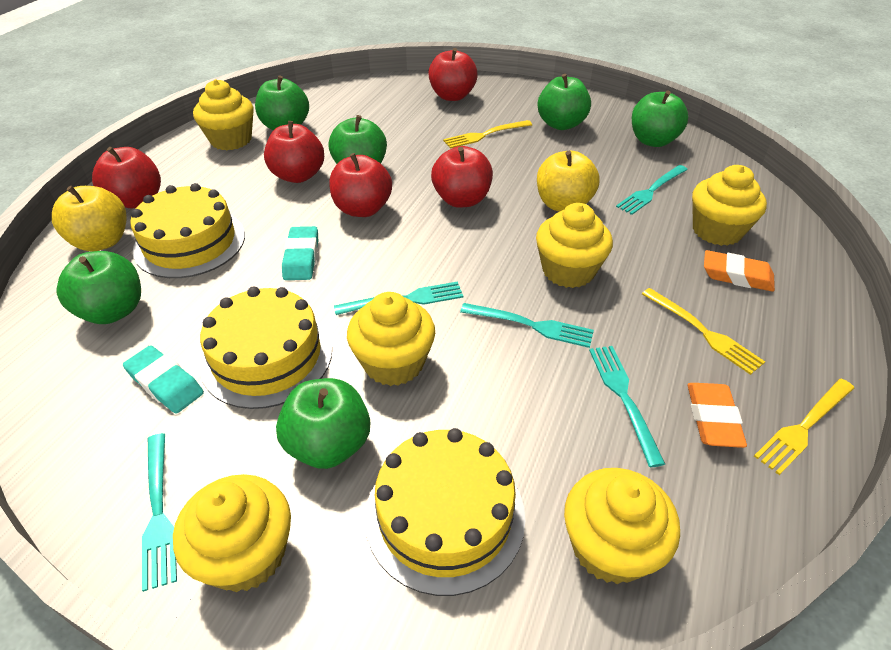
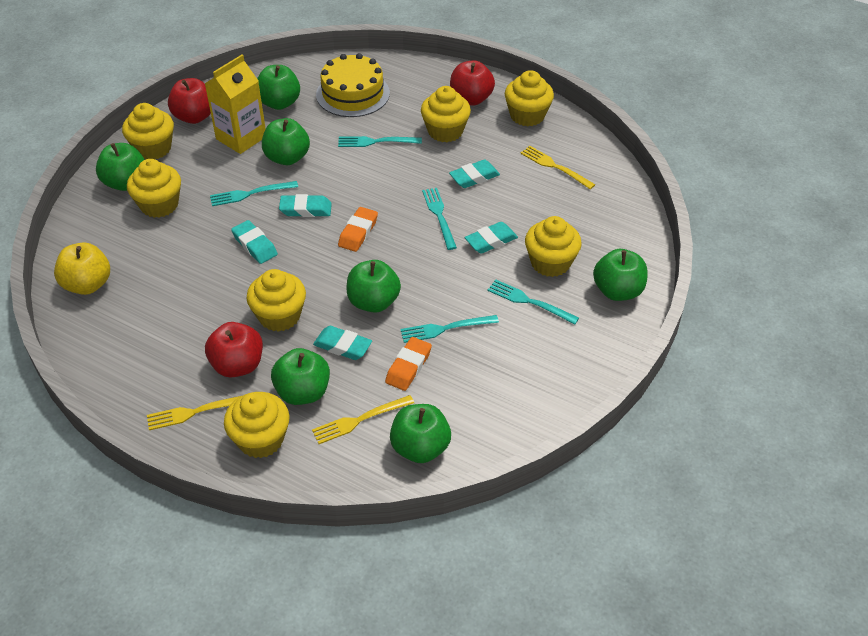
green apple: 6 -> 7
red apple: 5 -> 3
turquoise eraser: 2 -> 5
yellow apple: 2 -> 1
yellow cake: 3 -> 1
yellow carton: 0 -> 1
yellow cupcake: 6 -> 7

